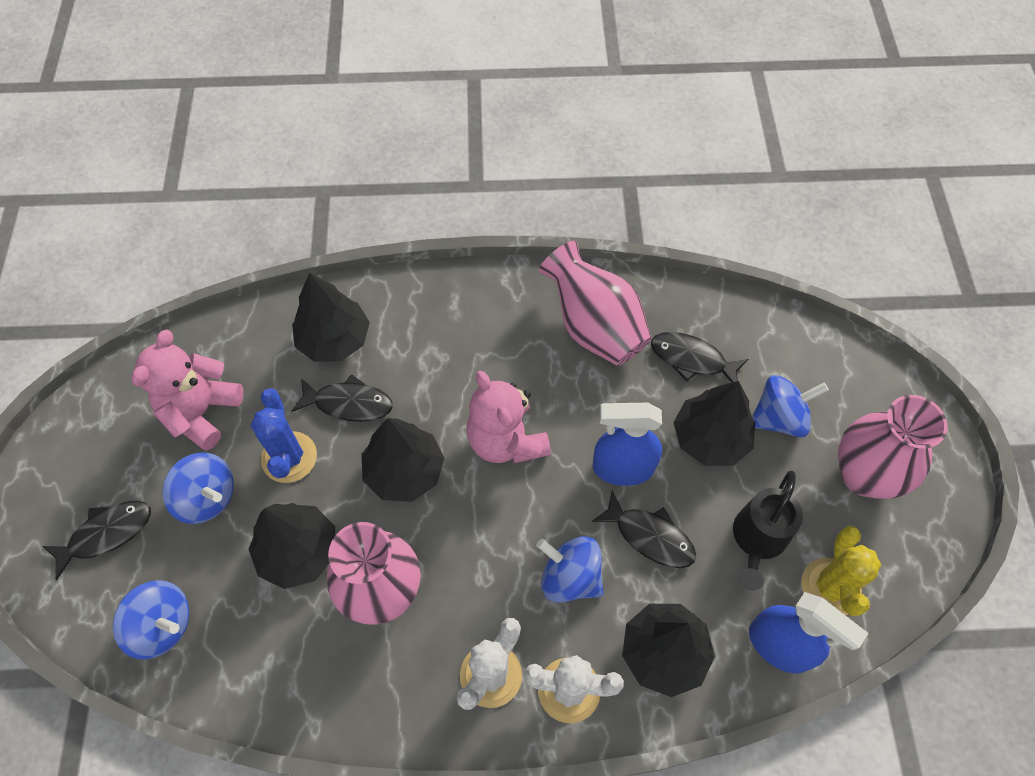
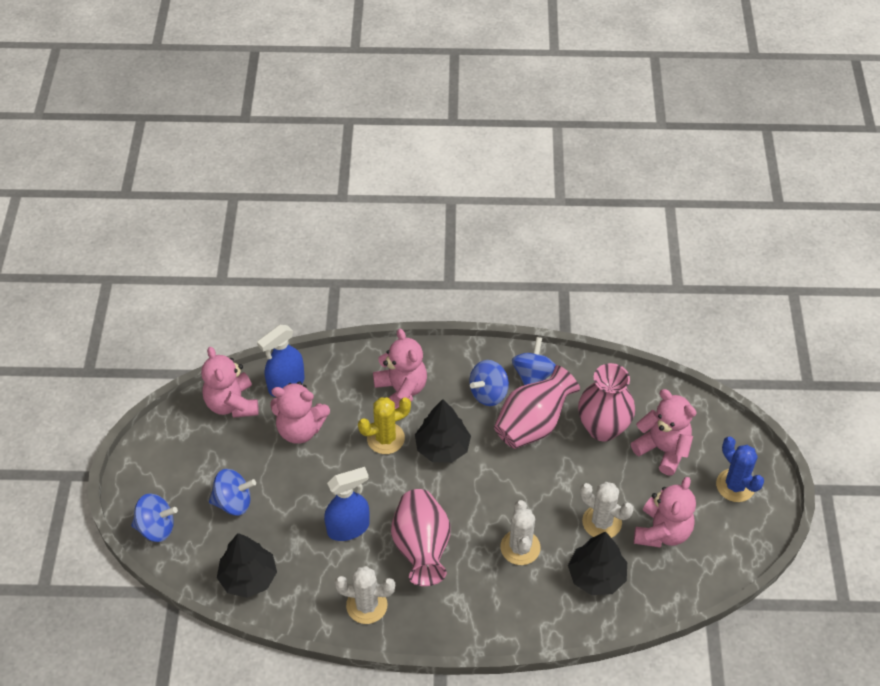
black fish: 4 -> 0
black tree: 5 -> 3
black watering can: 1 -> 0
pink teddy bear: 2 -> 5
white cactus: 2 -> 3

